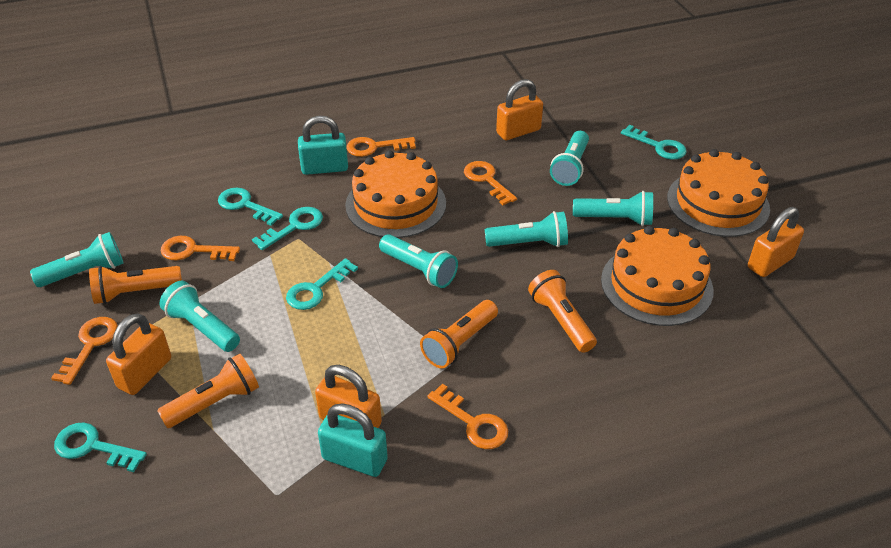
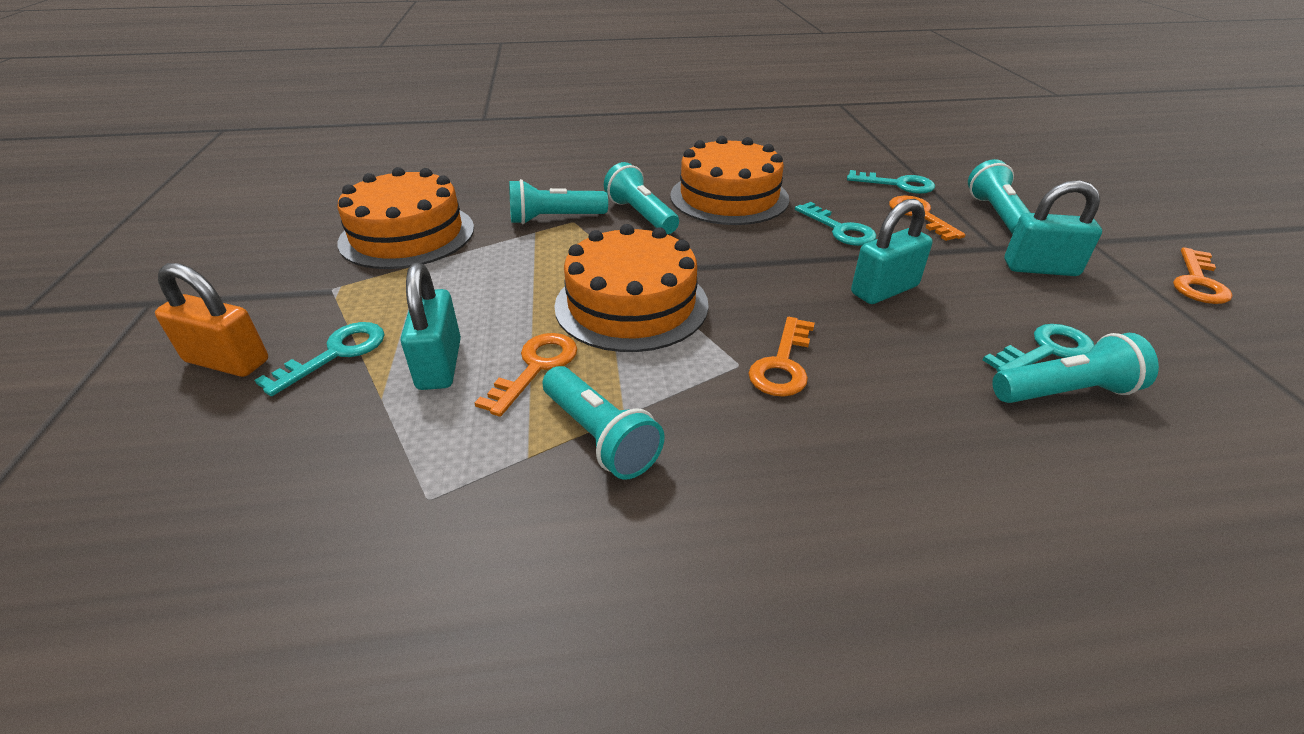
orange flashlight: 4 -> 0
orange key: 5 -> 4
orange padlock: 4 -> 1
turquoise flashlight: 6 -> 5
turquoise key: 5 -> 4
turquoise padlock: 2 -> 3

